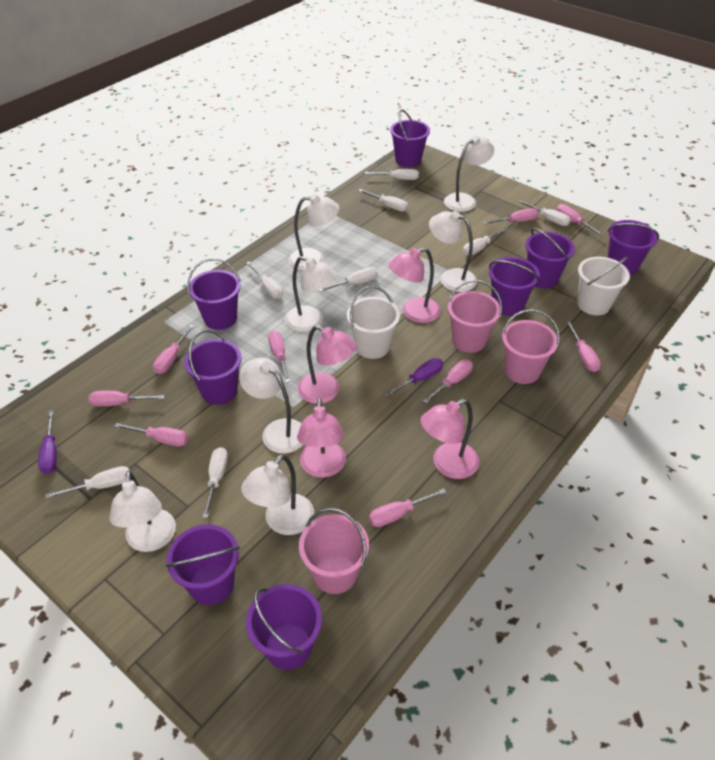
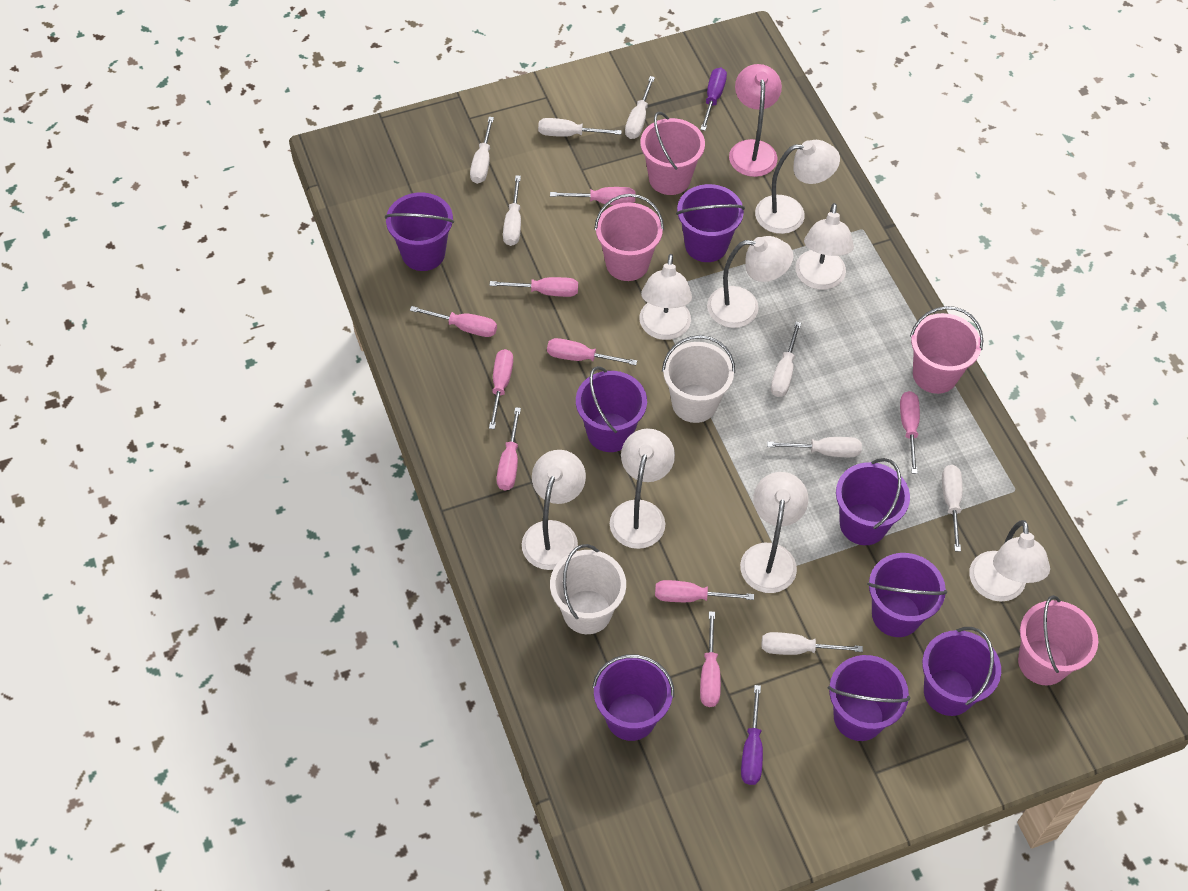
pink bucket: 3 -> 4
pink lamp: 4 -> 1
white lamp: 7 -> 8

